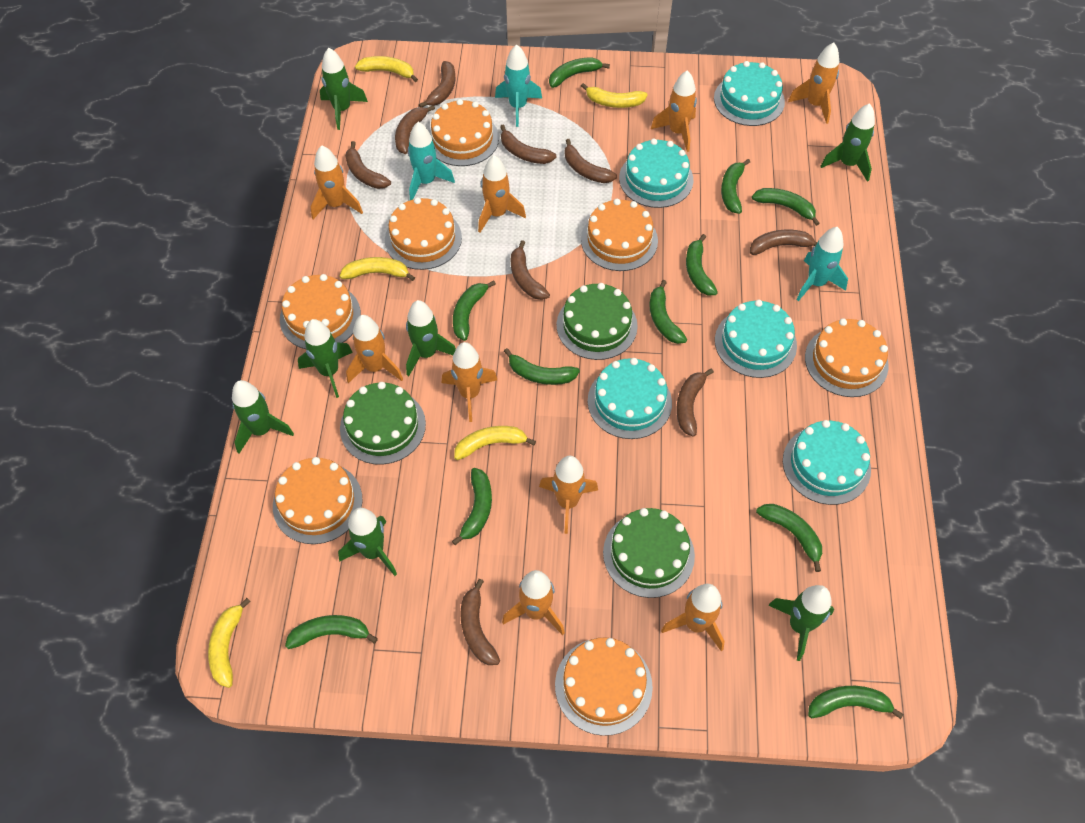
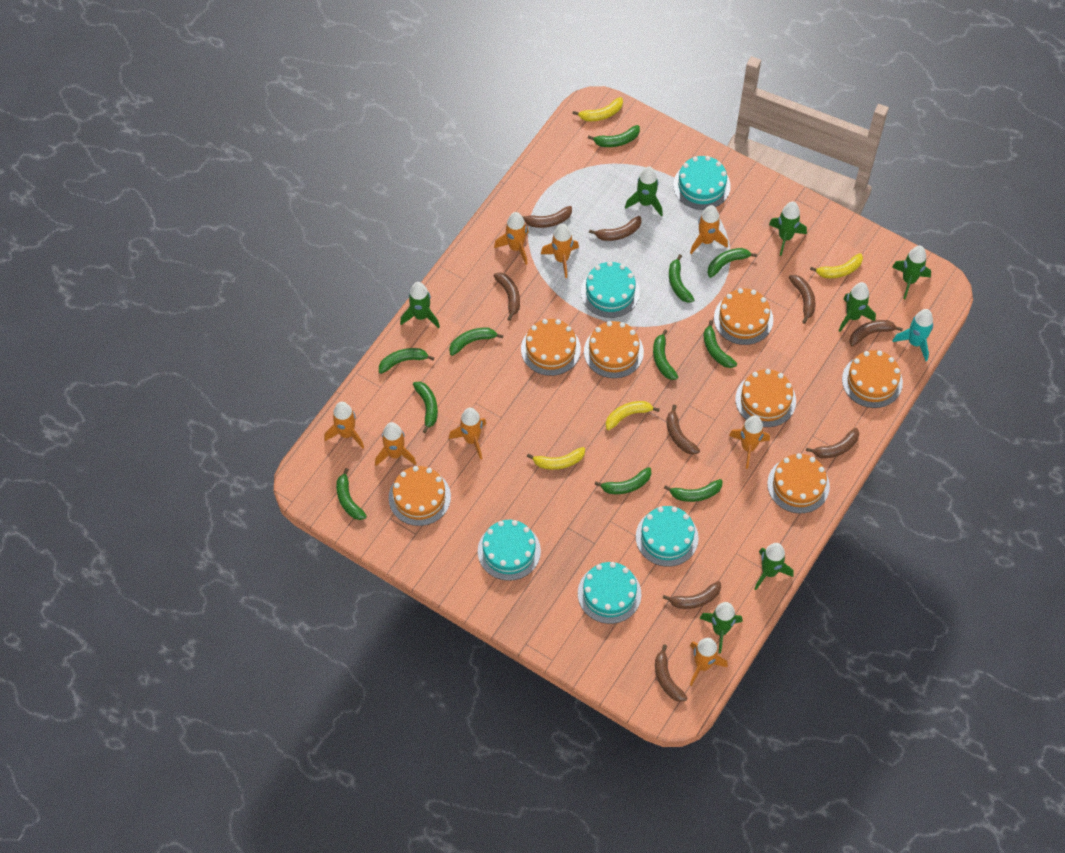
green cake: 3 -> 0
orange rocket: 9 -> 8
turquoise rocket: 3 -> 1
yellow banana: 5 -> 4

